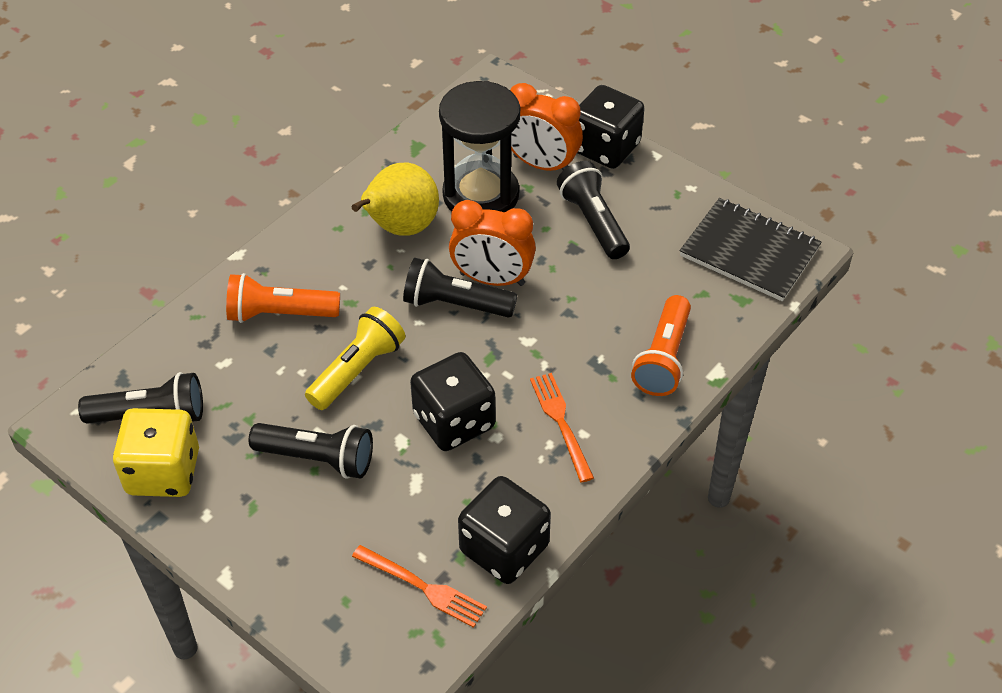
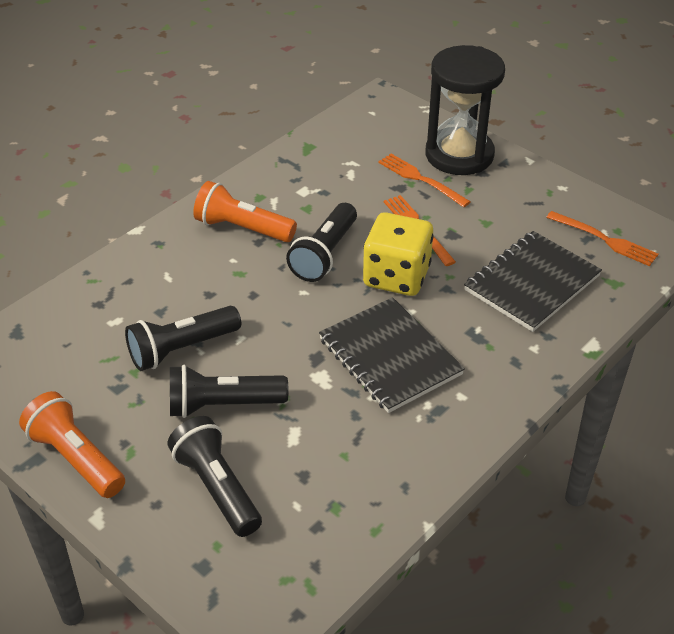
black dice: 3 -> 0
black notebook: 1 -> 2
orange clock: 2 -> 0
orange fork: 2 -> 3
yellow flashlight: 1 -> 0
yellow pear: 1 -> 0

